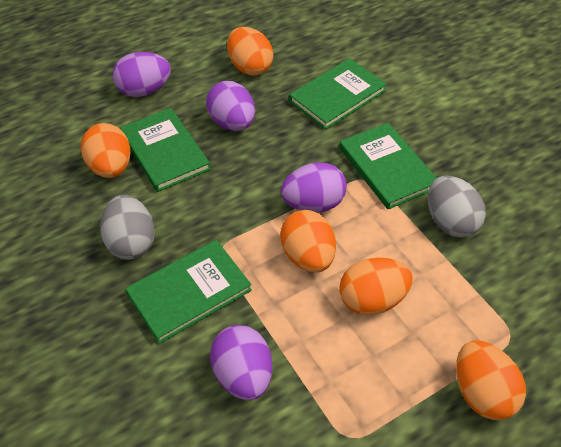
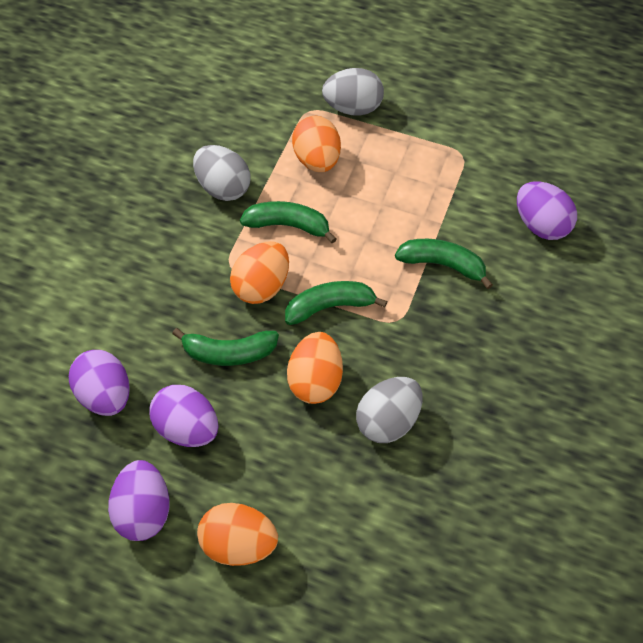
green banana: 0 -> 4
green book: 4 -> 0
grey egg: 2 -> 3
orange egg: 5 -> 4

